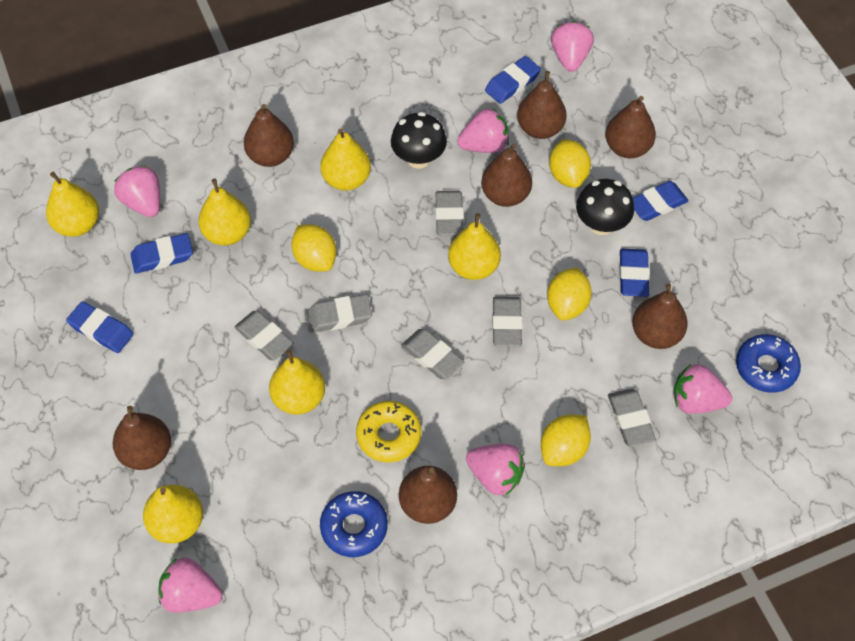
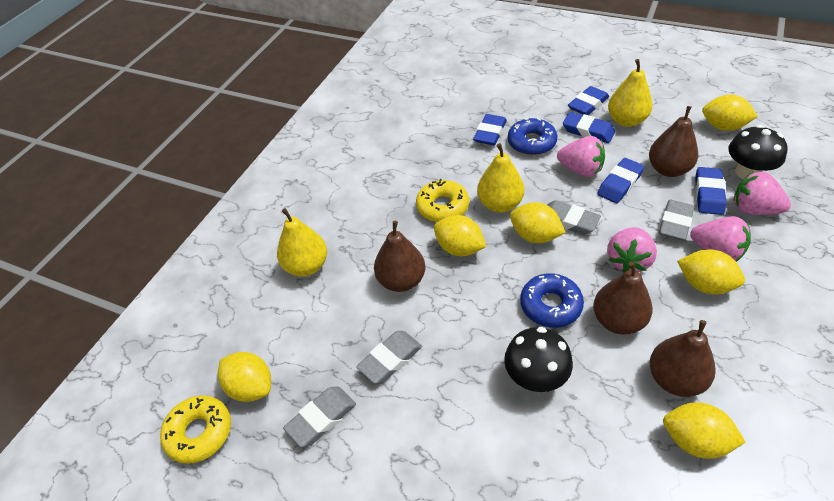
brown pear: 7 -> 4
grey eraser: 6 -> 4
pink strawberry: 6 -> 4
yellow donut: 1 -> 2
yellow lemon: 4 -> 6
yellow pear: 6 -> 3

